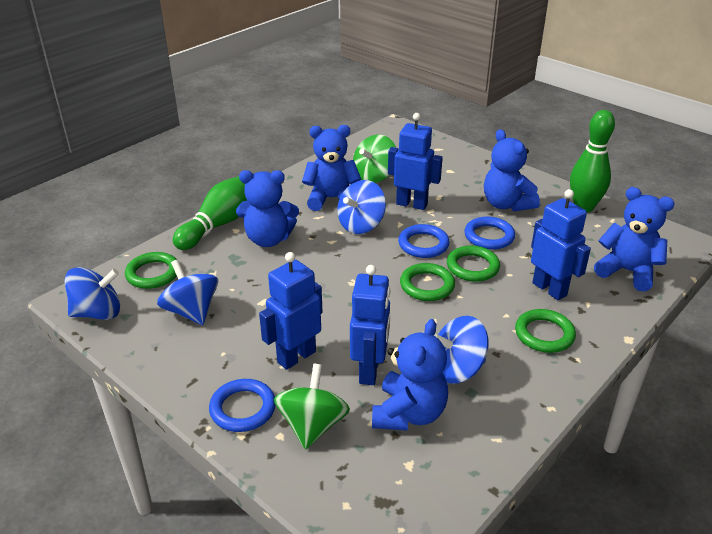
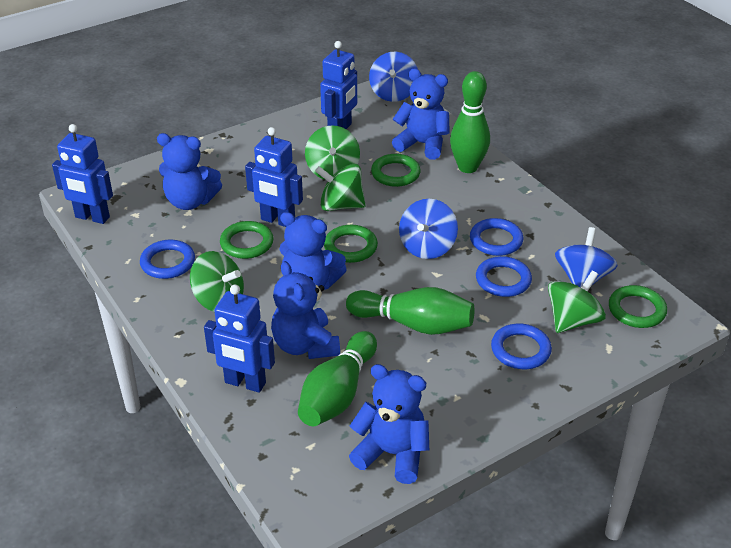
blue ring: 3 -> 4
blue spinning top: 4 -> 3
green bowling pin: 2 -> 3
green spinning top: 2 -> 4

